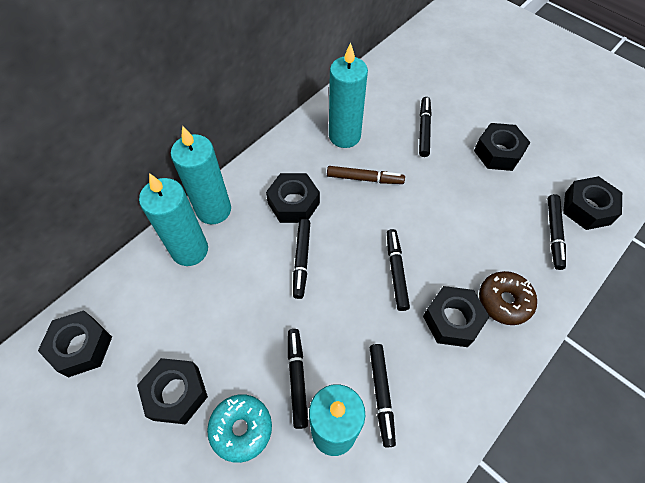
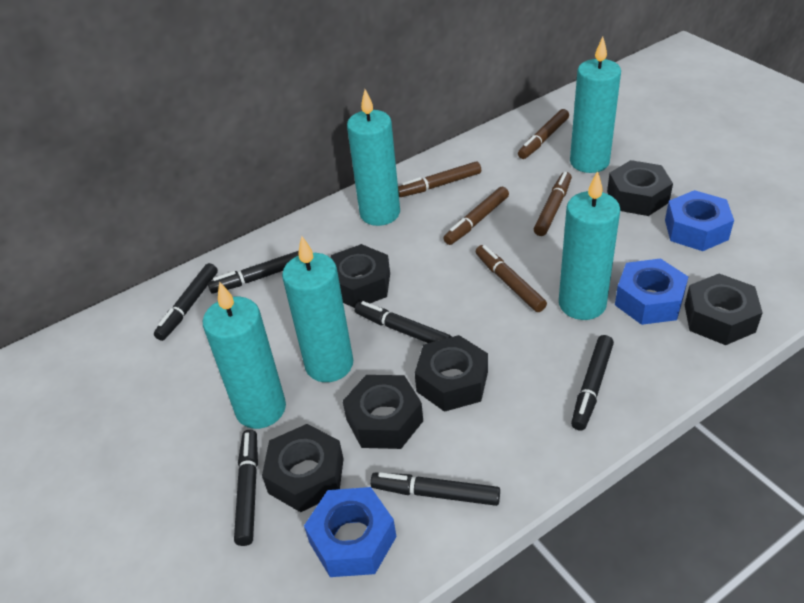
blue nut: 0 -> 3
brown donut: 1 -> 0
brown marker: 1 -> 5
turquoise candle: 4 -> 5
turquoise donut: 1 -> 0

